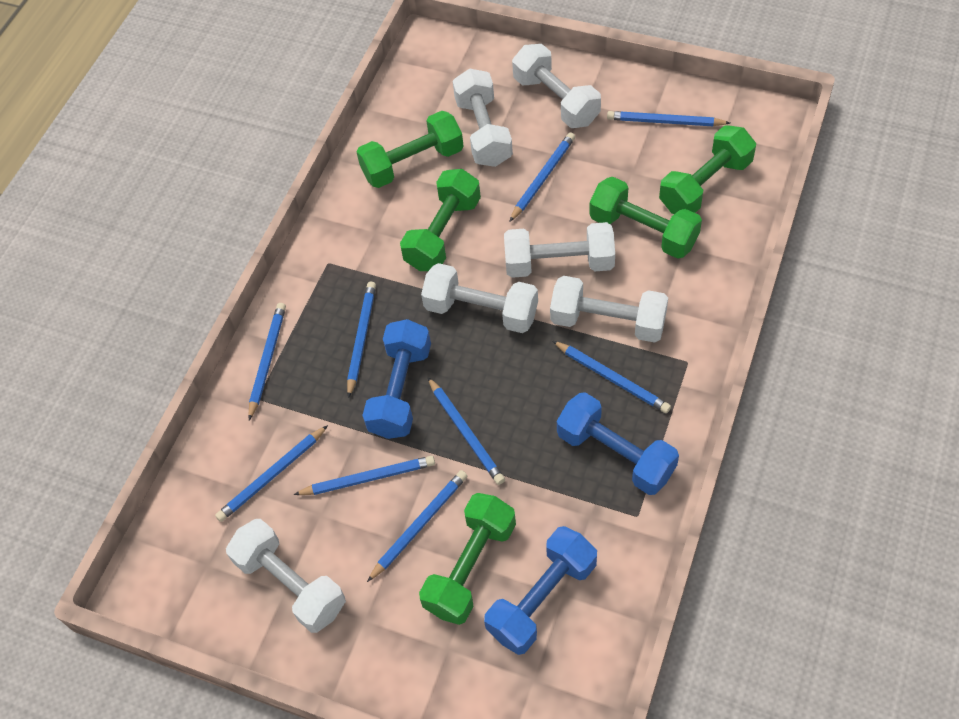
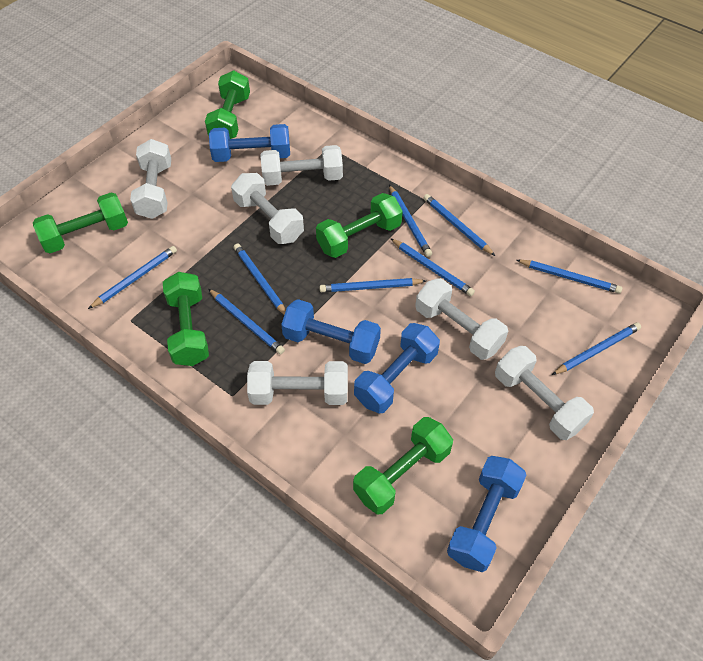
blue dumbbell: 3 -> 4

